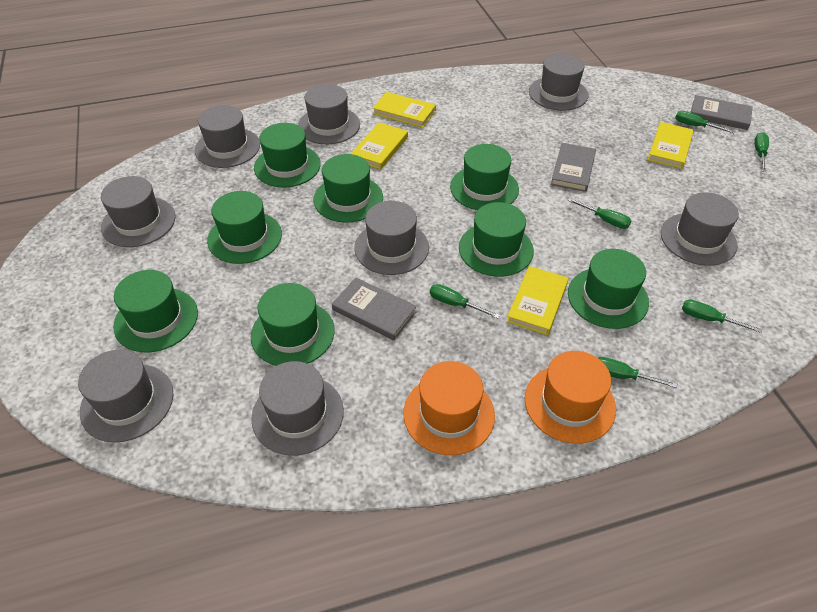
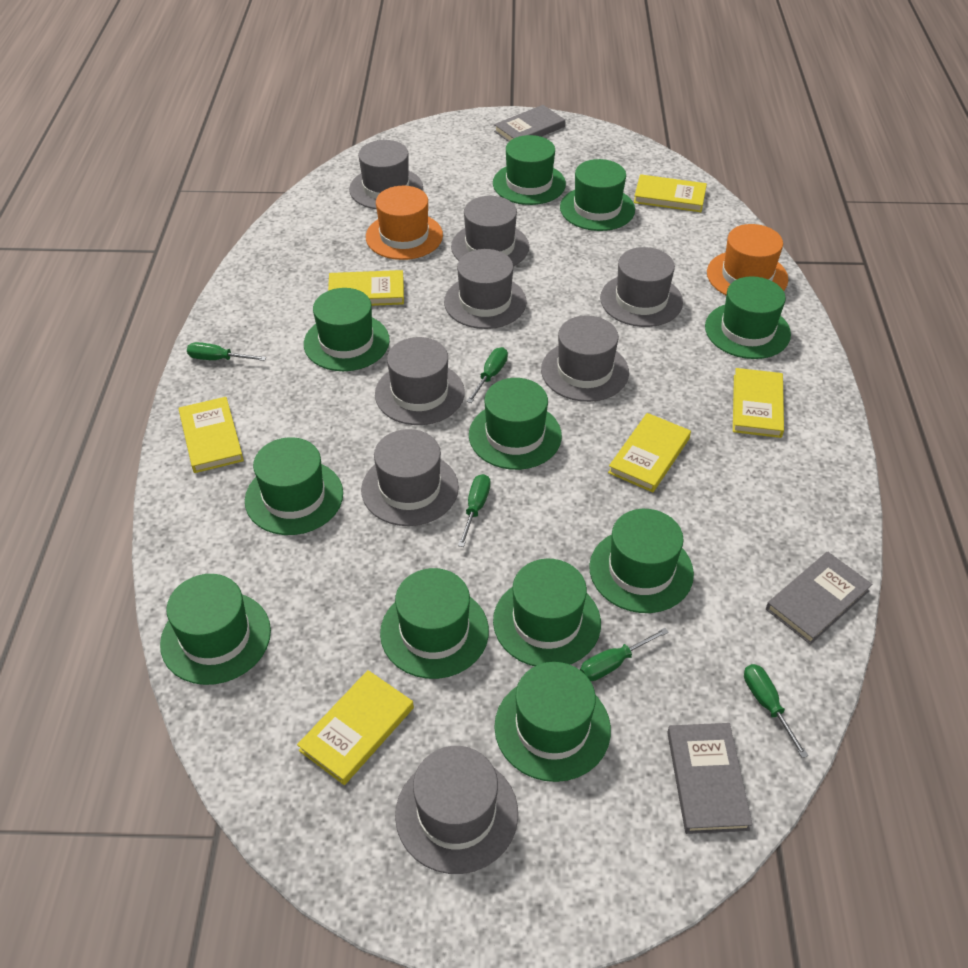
green hat: 8 -> 11
green screwdriver: 6 -> 5
yellow book: 4 -> 6

